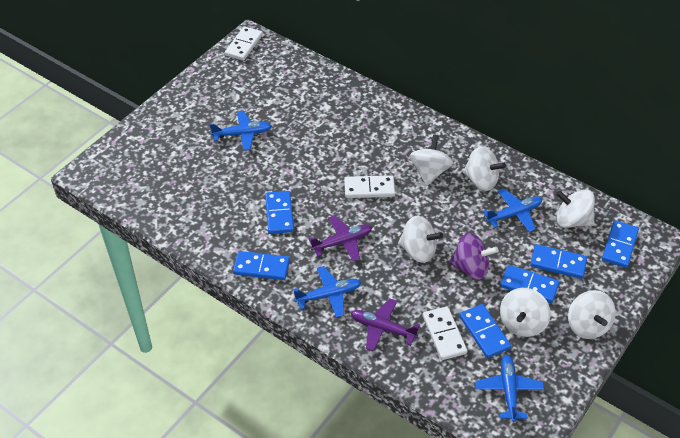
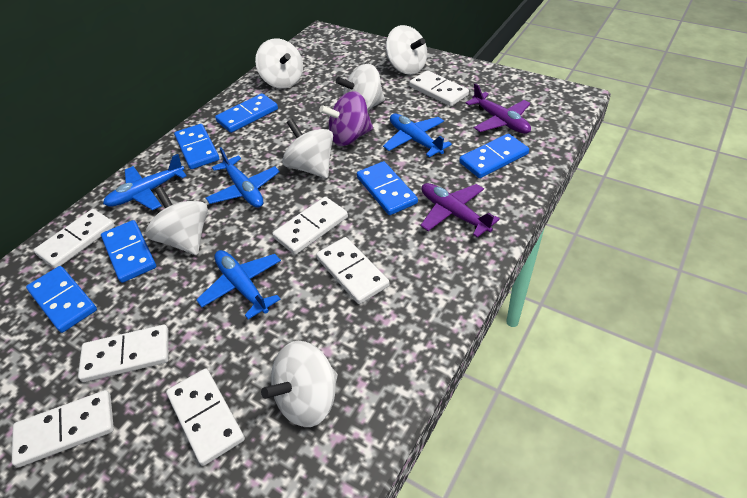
white domino: 3 -> 7

